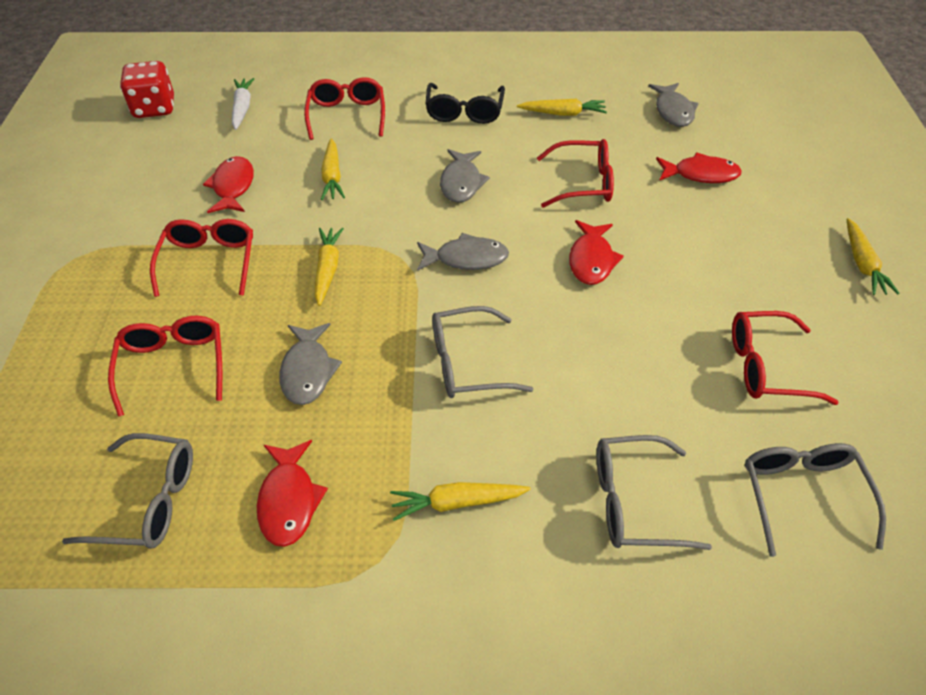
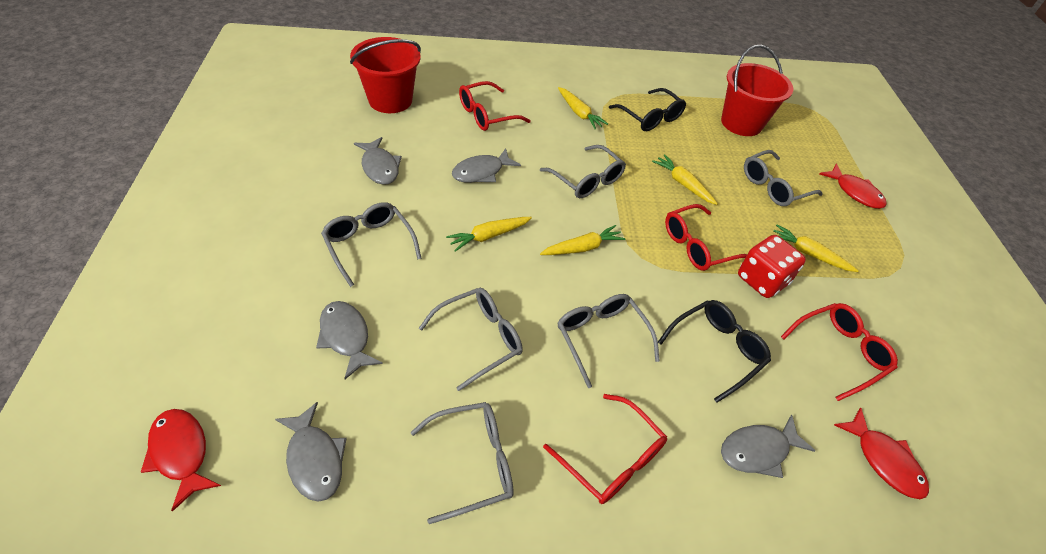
black glasses: 1 -> 2
grey fish: 4 -> 5
grey glasses: 4 -> 6
red bucket: 0 -> 2
red fish: 4 -> 3
red glasses: 5 -> 4
white carrot: 1 -> 0

